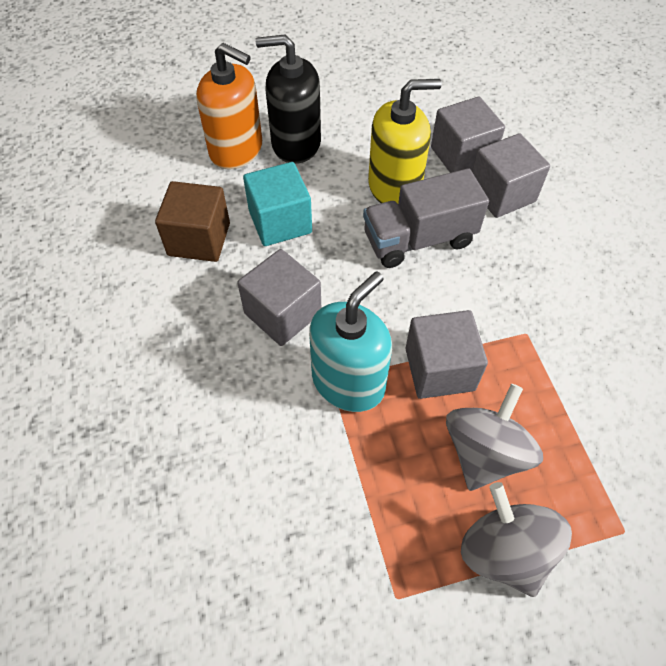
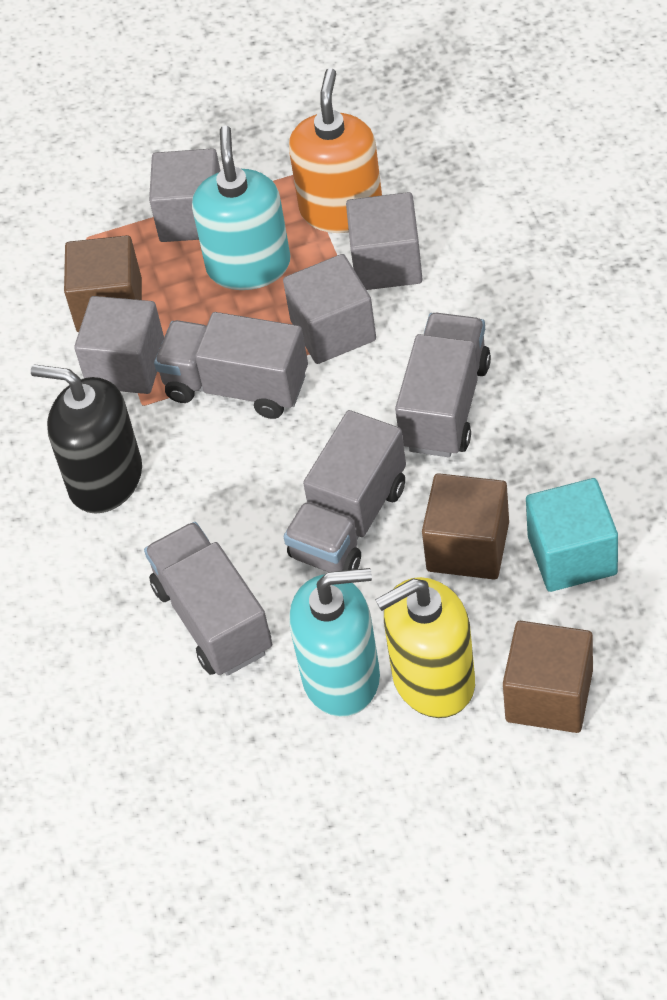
brown cube: 1 -> 3
grey spinning top: 2 -> 0
grey truck: 1 -> 4
turquoise soap dispenser: 1 -> 2

